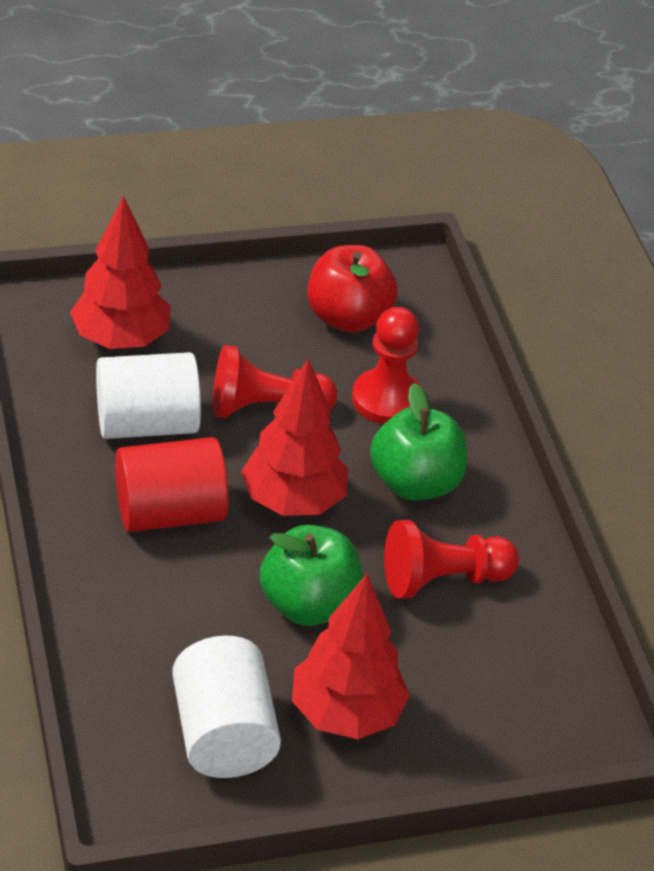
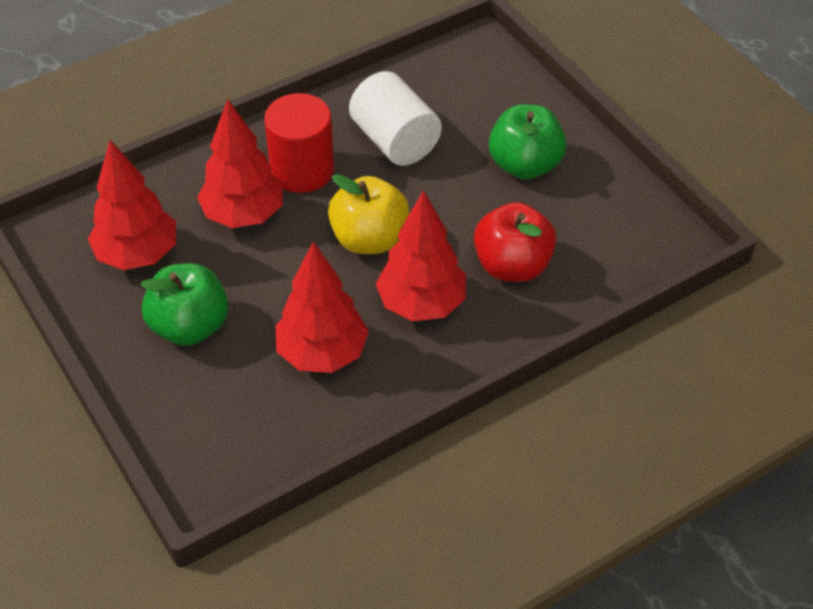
red pawn: 3 -> 0
red tree: 3 -> 4
white cylinder: 2 -> 1
yellow apple: 0 -> 1

